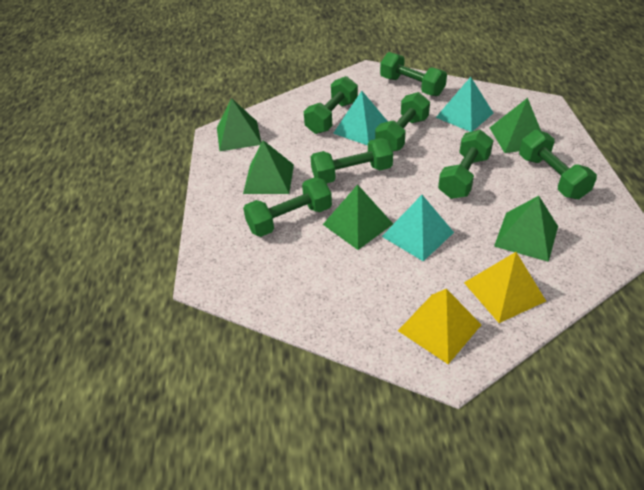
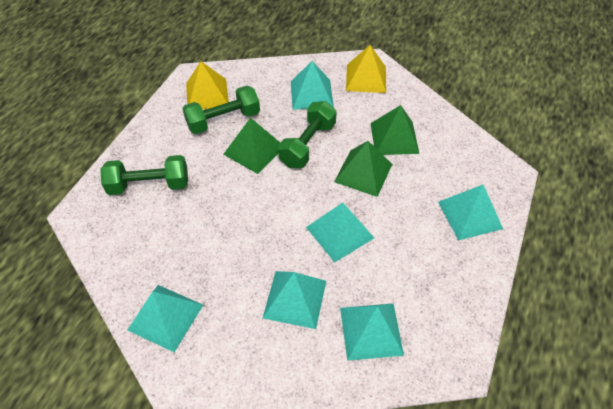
green dumbbell: 7 -> 3
green pyramid: 5 -> 3
turquoise pyramid: 3 -> 6

